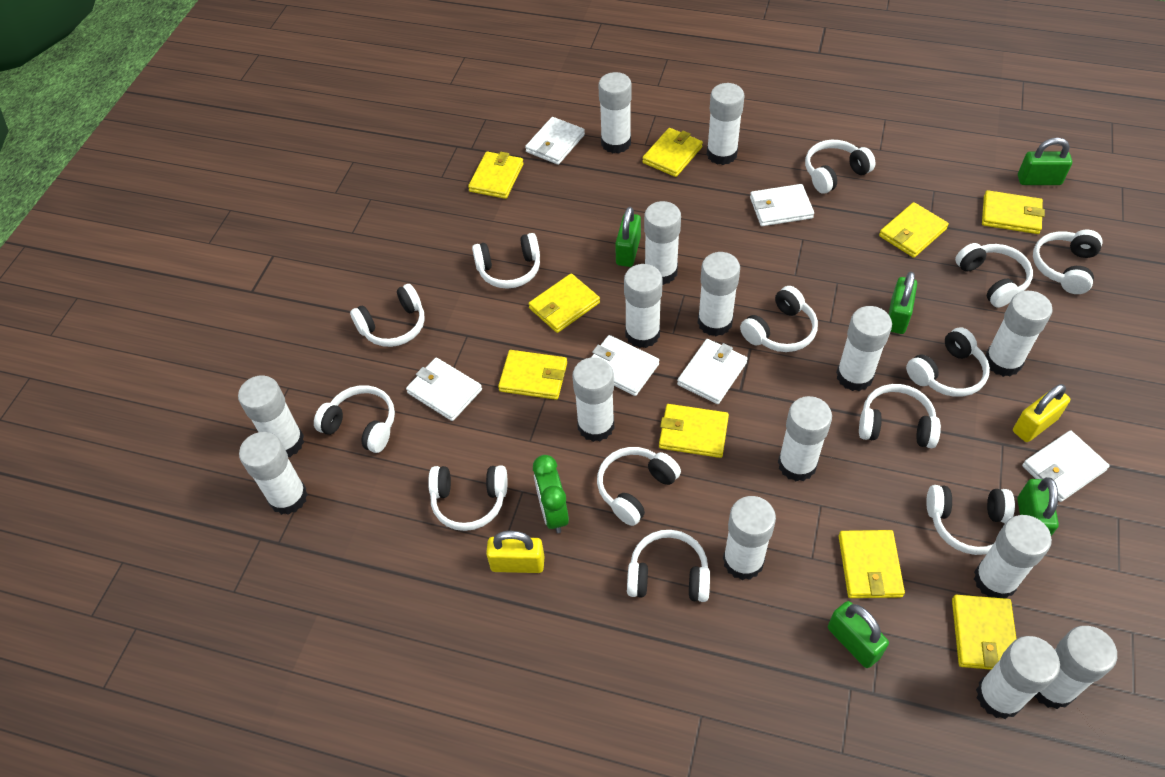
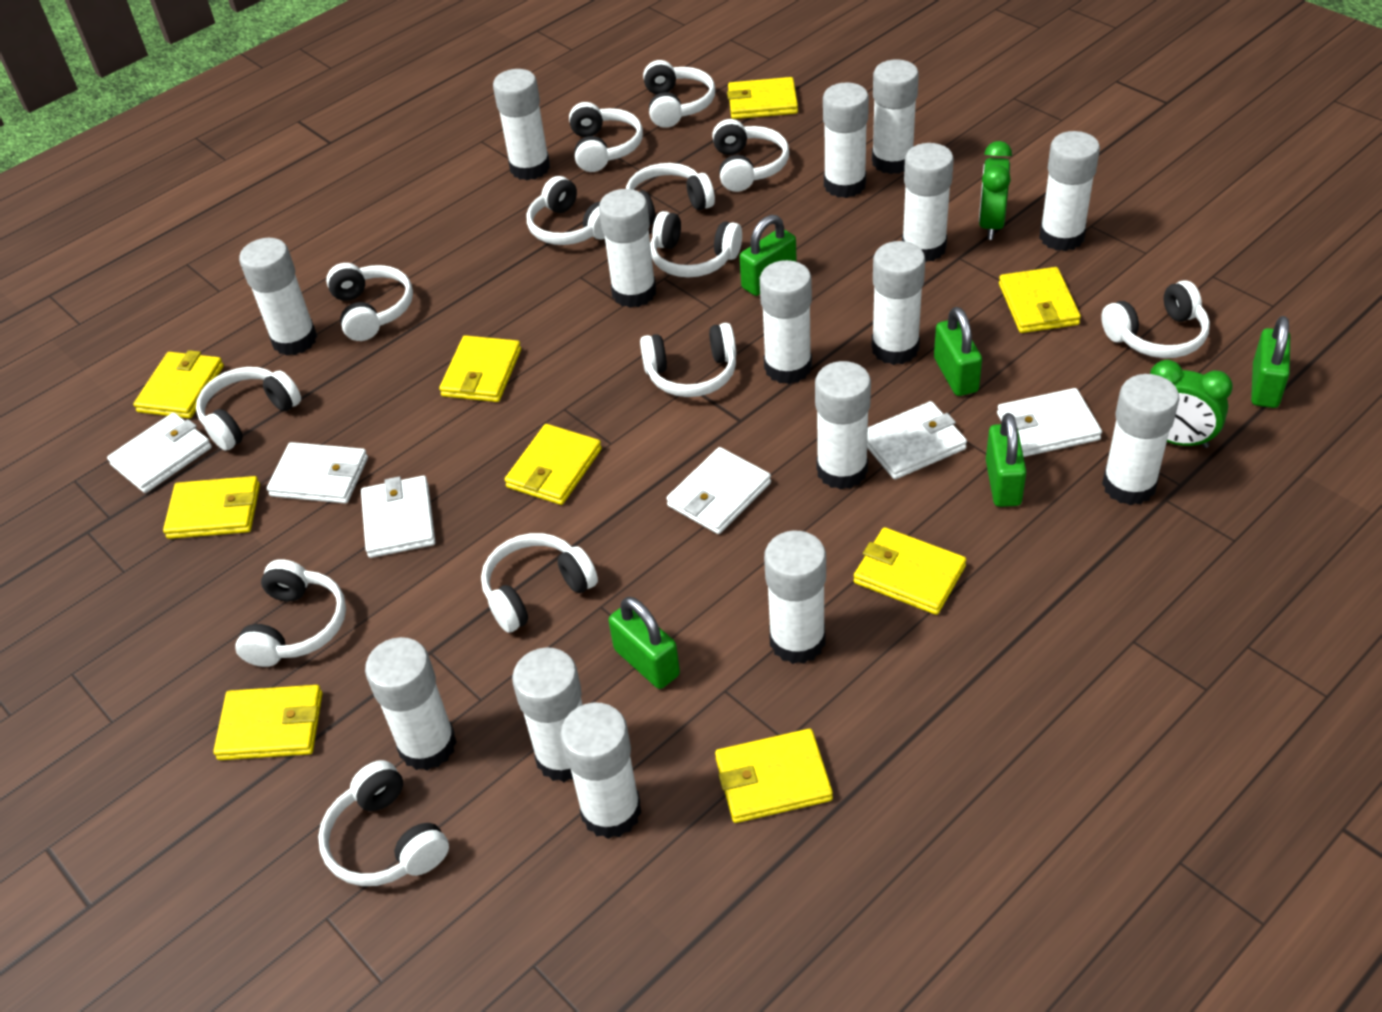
green clock: 1 -> 2
yellow padlock: 2 -> 0

